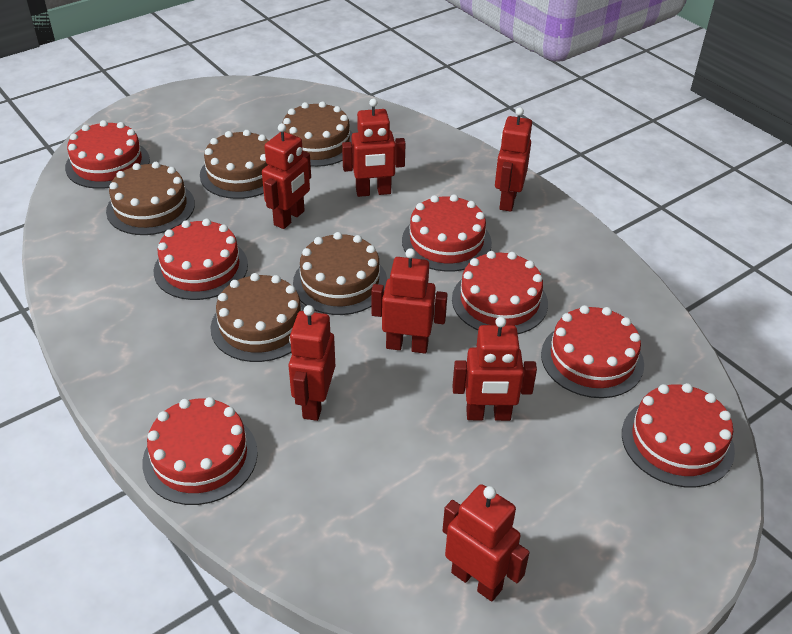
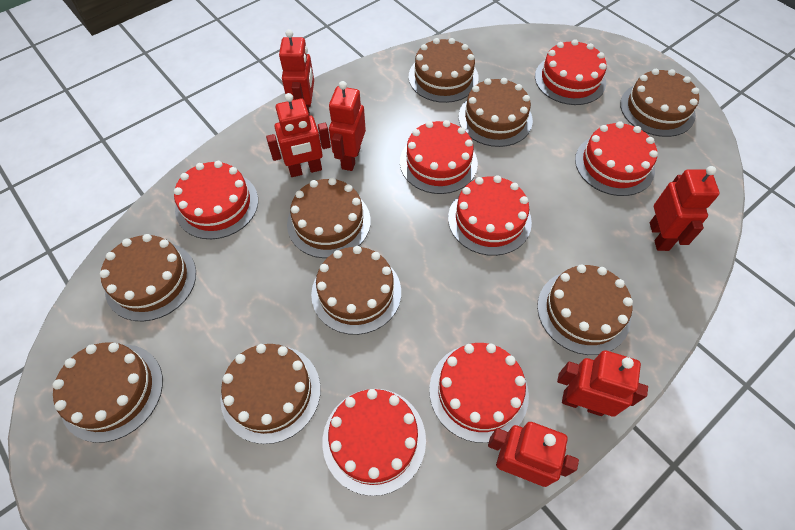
brown cake: 5 -> 9
red robot: 7 -> 6

